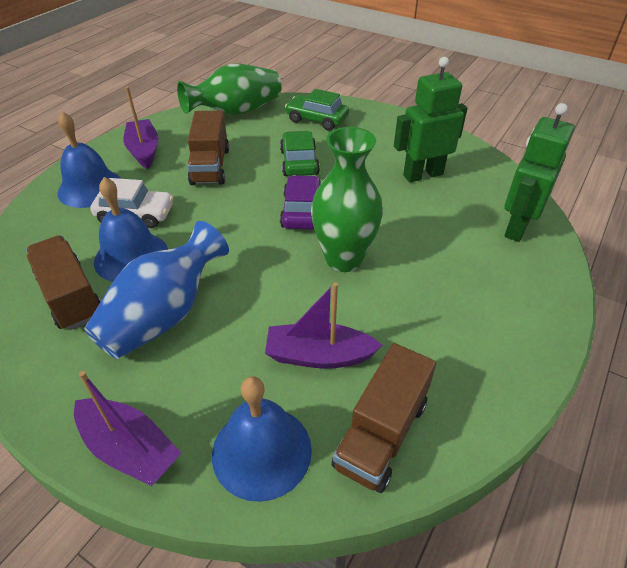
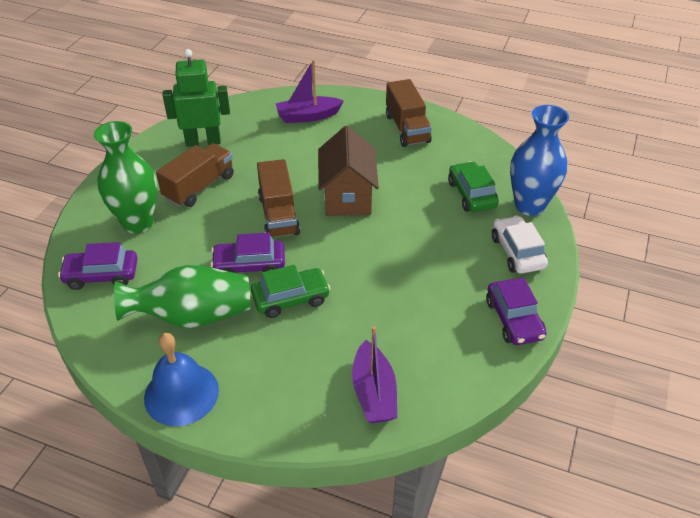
blue bell: 3 -> 1
brown house: 0 -> 1
green robot: 2 -> 1
purple boat: 3 -> 2
purple car: 1 -> 3

